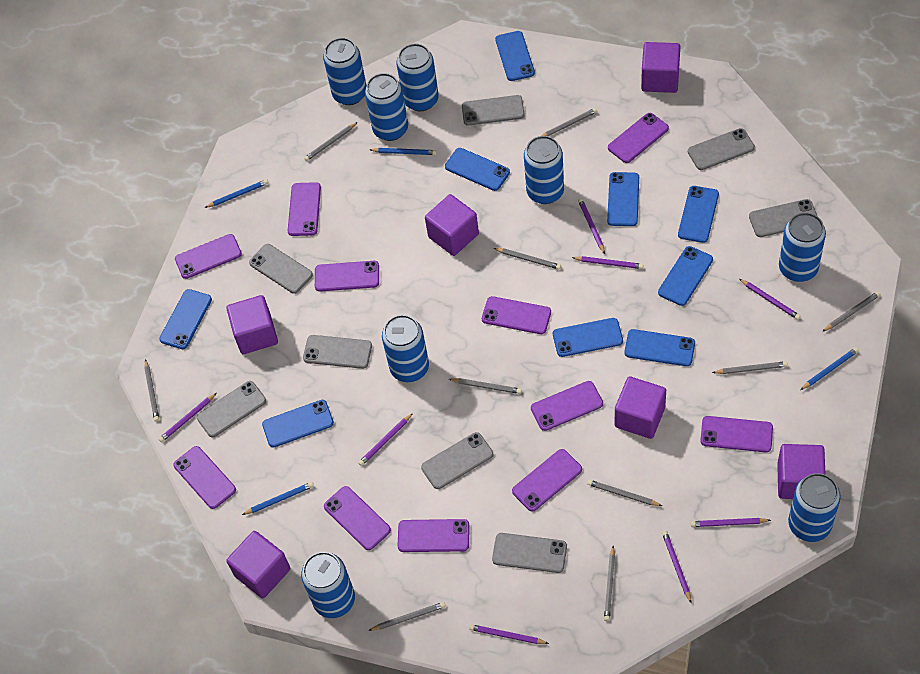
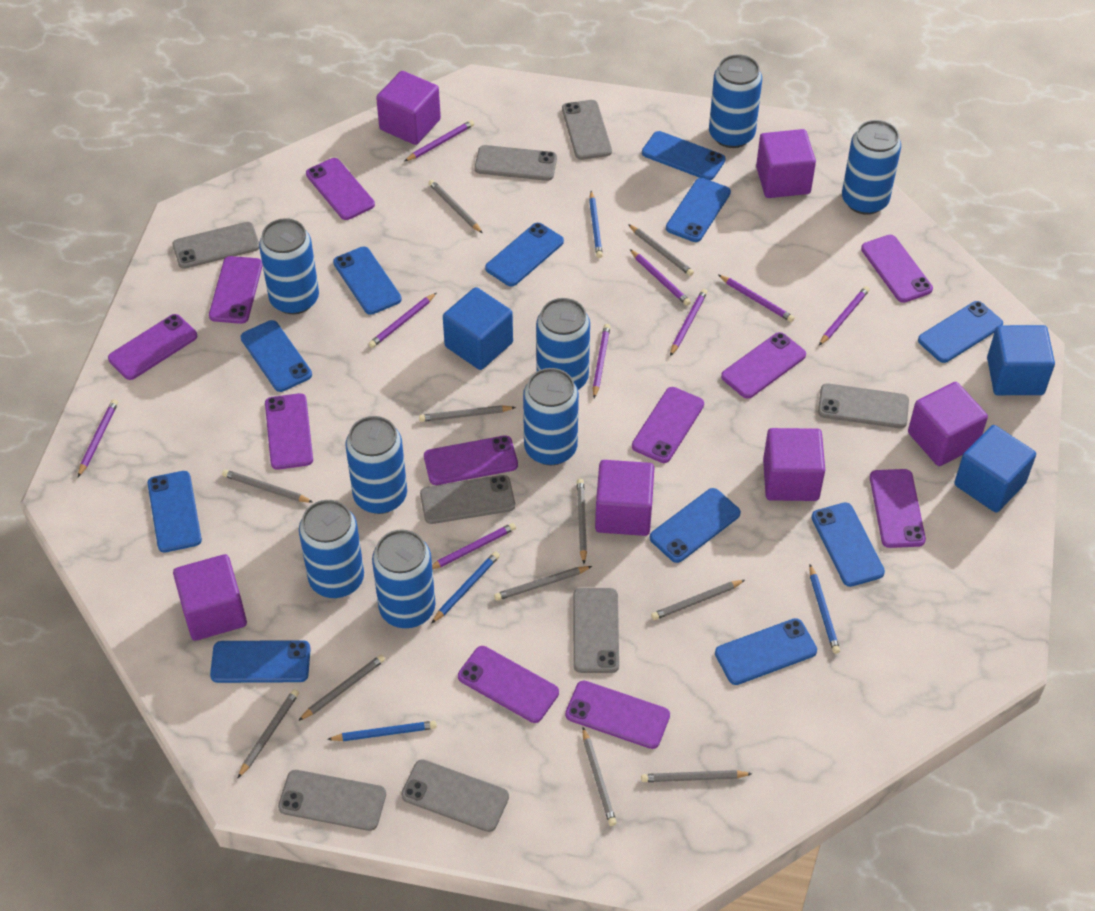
blue cube: 0 -> 3
blue phone: 9 -> 11
grey pencil: 10 -> 11
purple pencil: 8 -> 9

